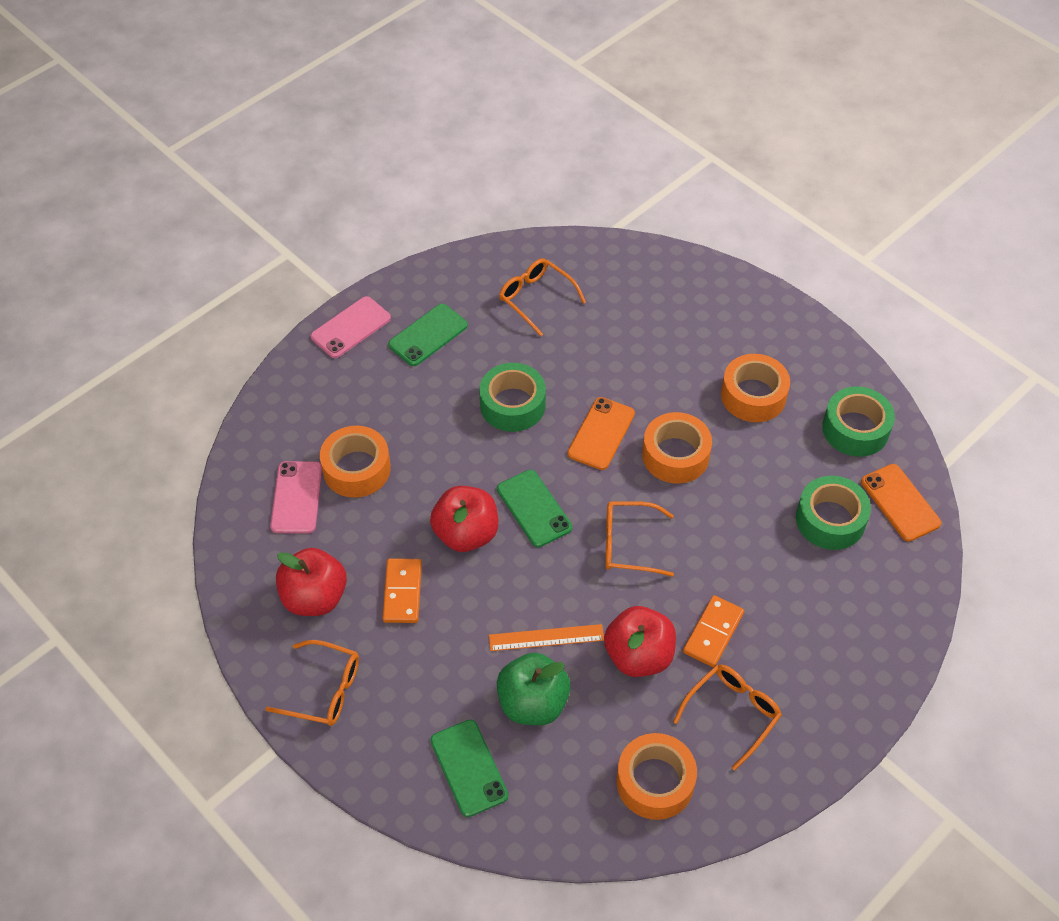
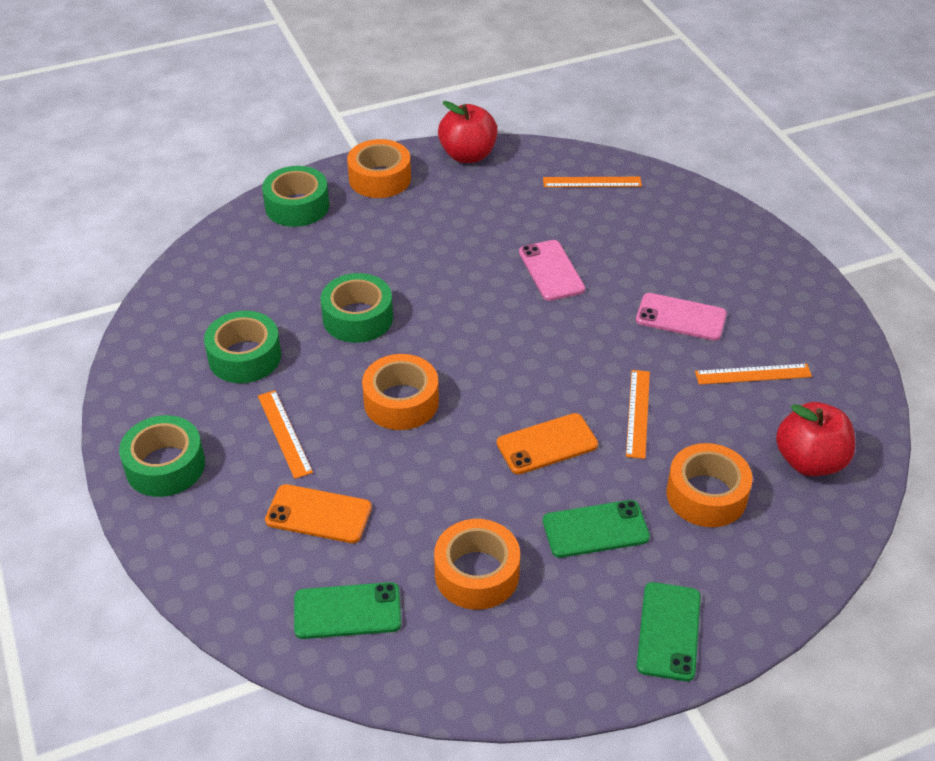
green apple: 1 -> 0
green tape: 3 -> 4
orange domino: 2 -> 0
orange glasses: 4 -> 0
orange ruler: 1 -> 4
red apple: 3 -> 2

